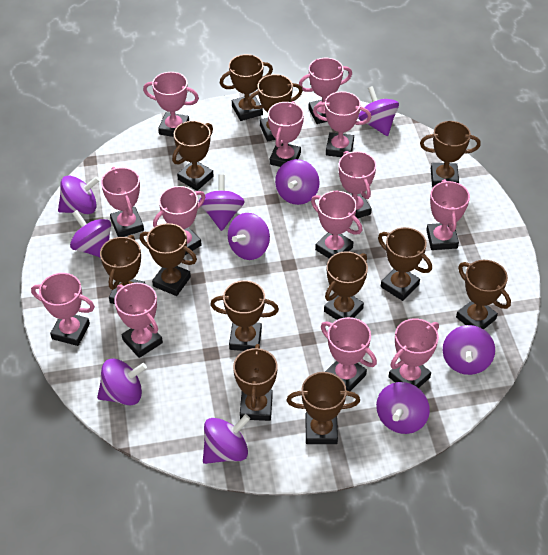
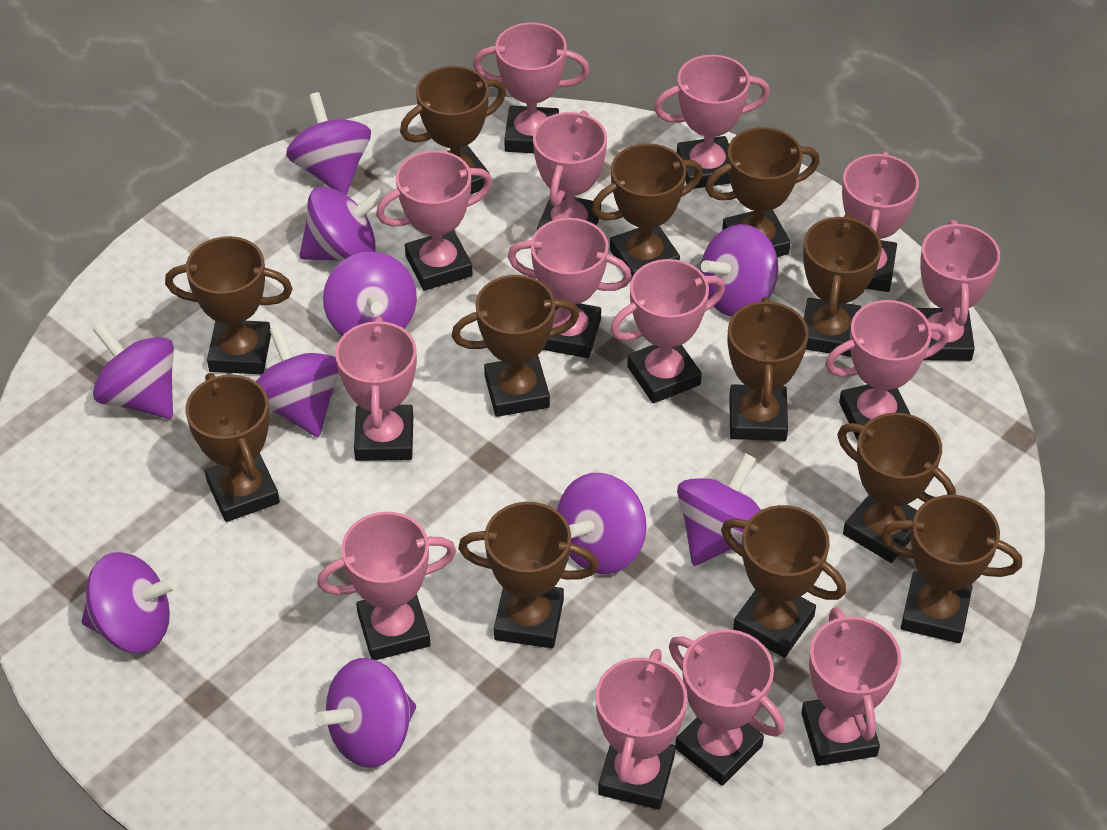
pink trophy: 13 -> 14

